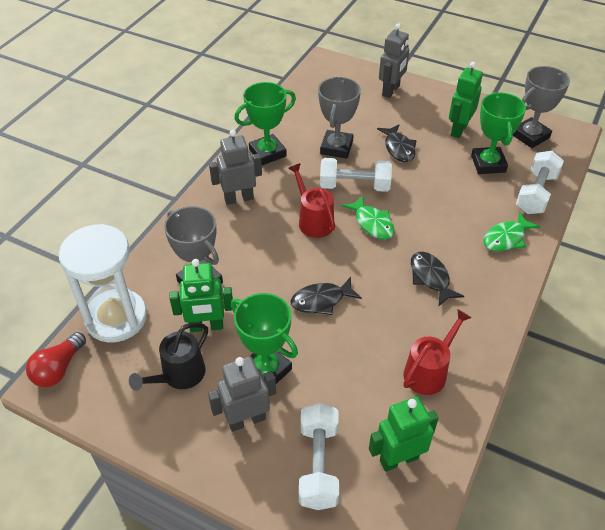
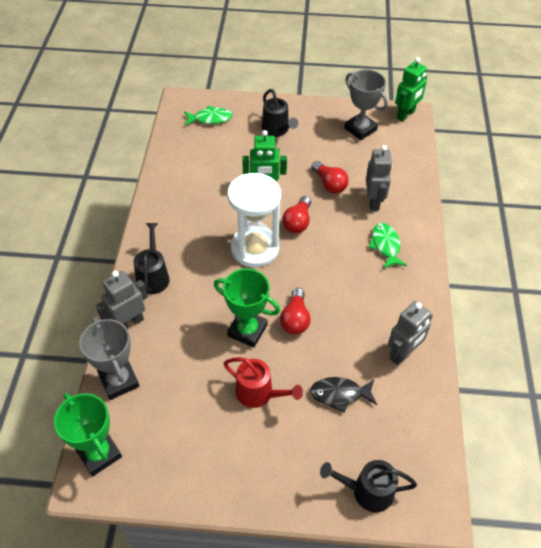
black fish: 3 -> 1
black watering can: 1 -> 3
green robot: 3 -> 2
green trophy: 3 -> 2
grey trophy: 3 -> 2
red light bulb: 1 -> 3
red watering can: 2 -> 1
white dumbbell: 3 -> 0

